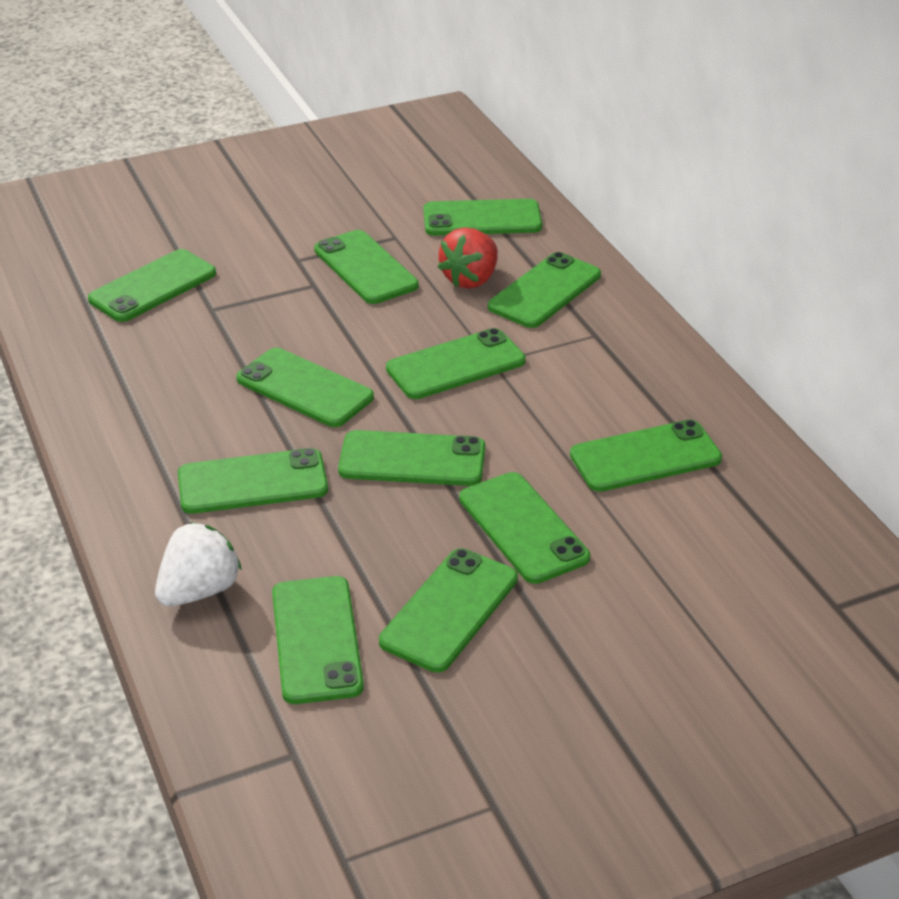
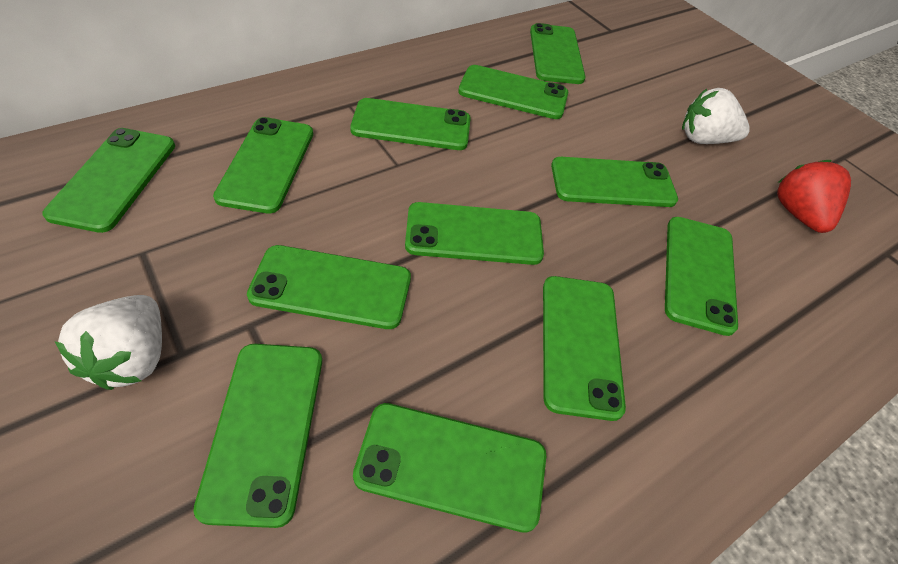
white strawberry: 1 -> 2

